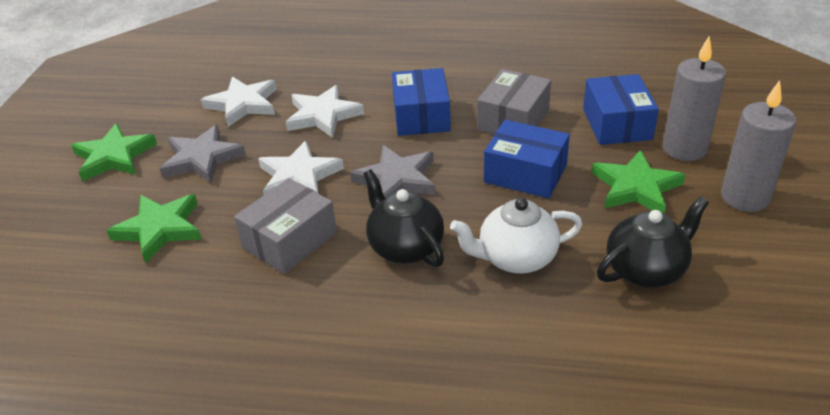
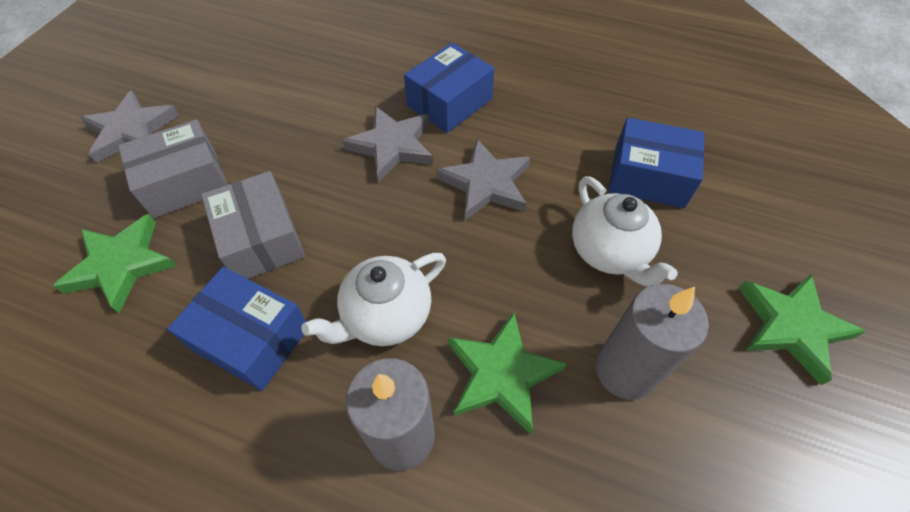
black teapot: 2 -> 0
grey star: 2 -> 3
white star: 3 -> 0
white teapot: 1 -> 2

